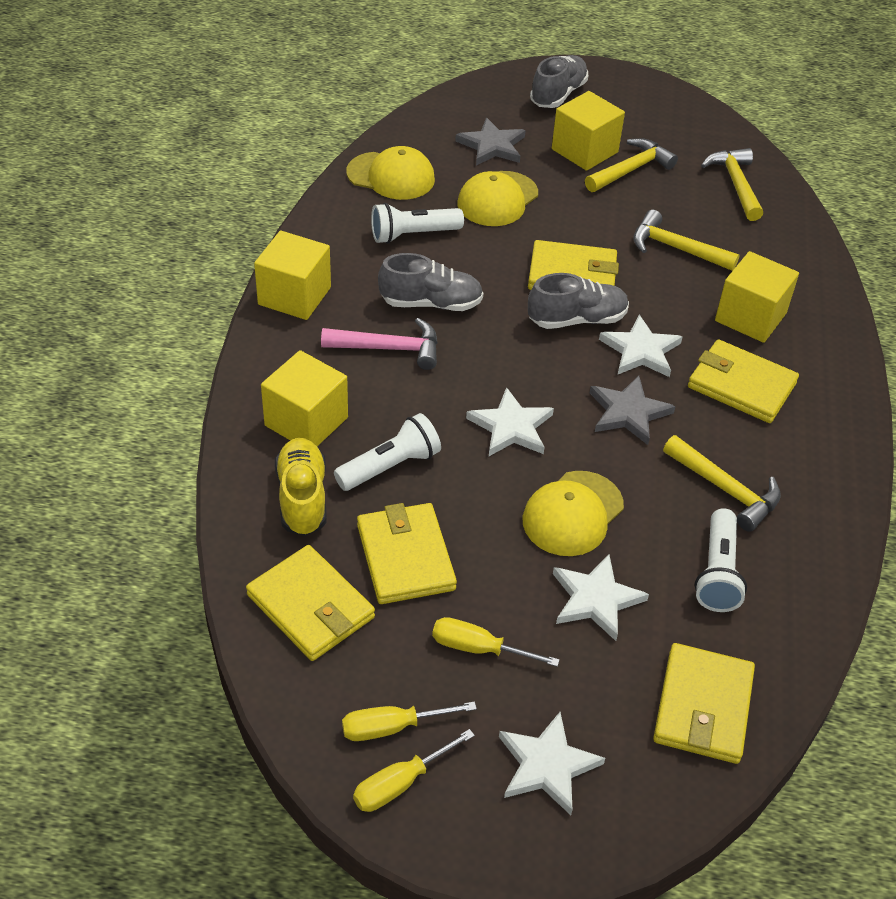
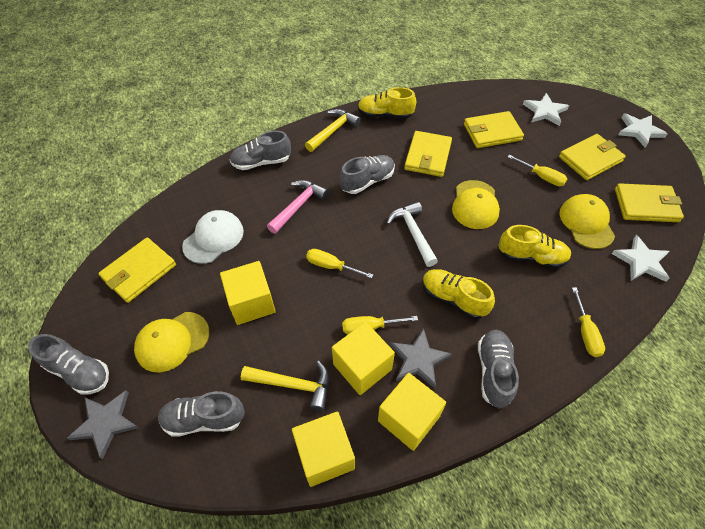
grey shoe: 3 -> 5
white cap: 0 -> 1
white flashlight: 3 -> 0
white hammer: 0 -> 1
white star: 4 -> 3
yellow hammer: 4 -> 2
yellow screwdriver: 3 -> 4
yellow shoe: 1 -> 3

